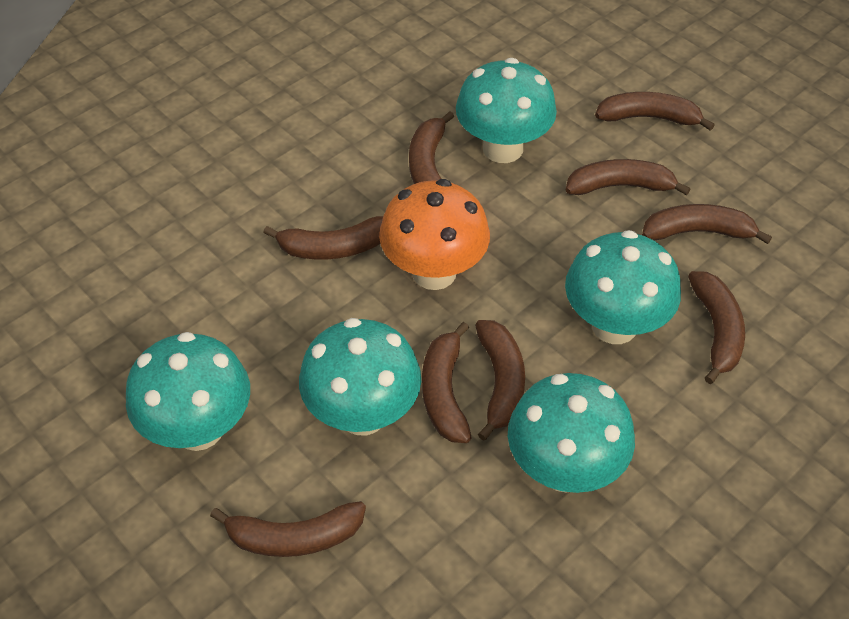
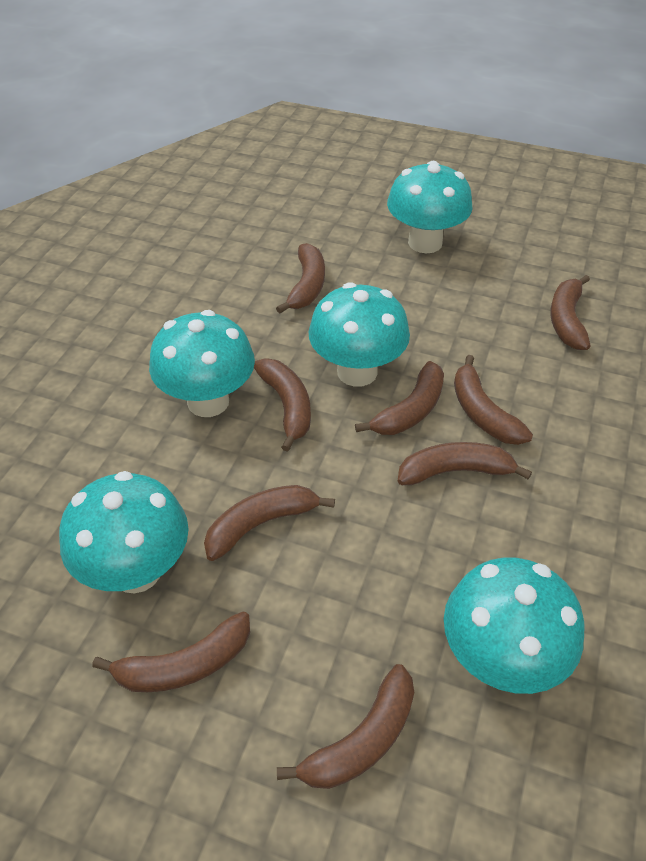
orange mushroom: 1 -> 0

